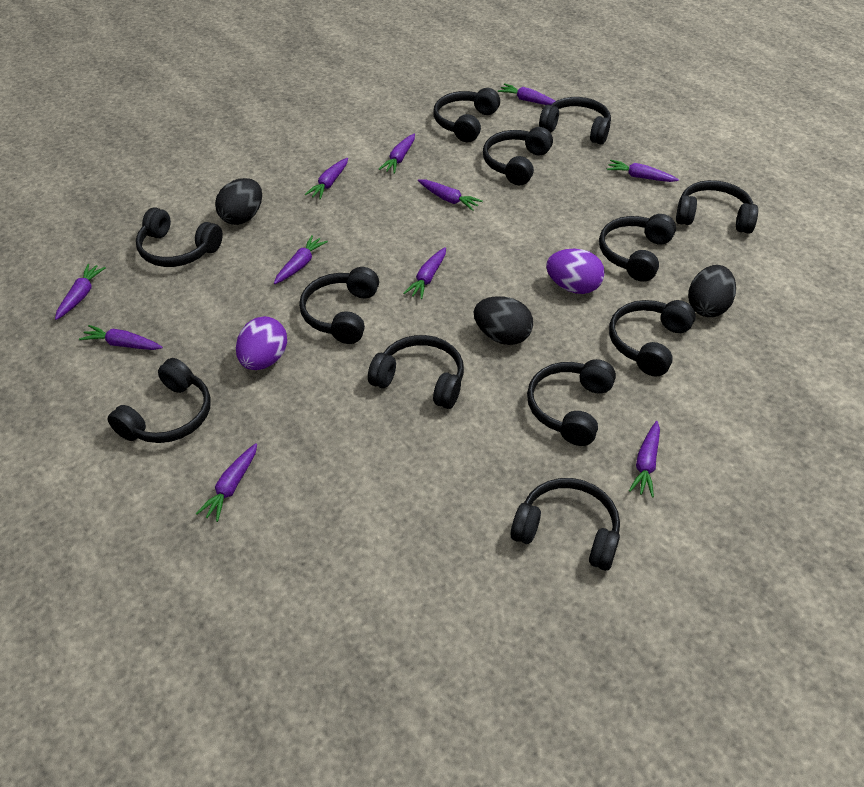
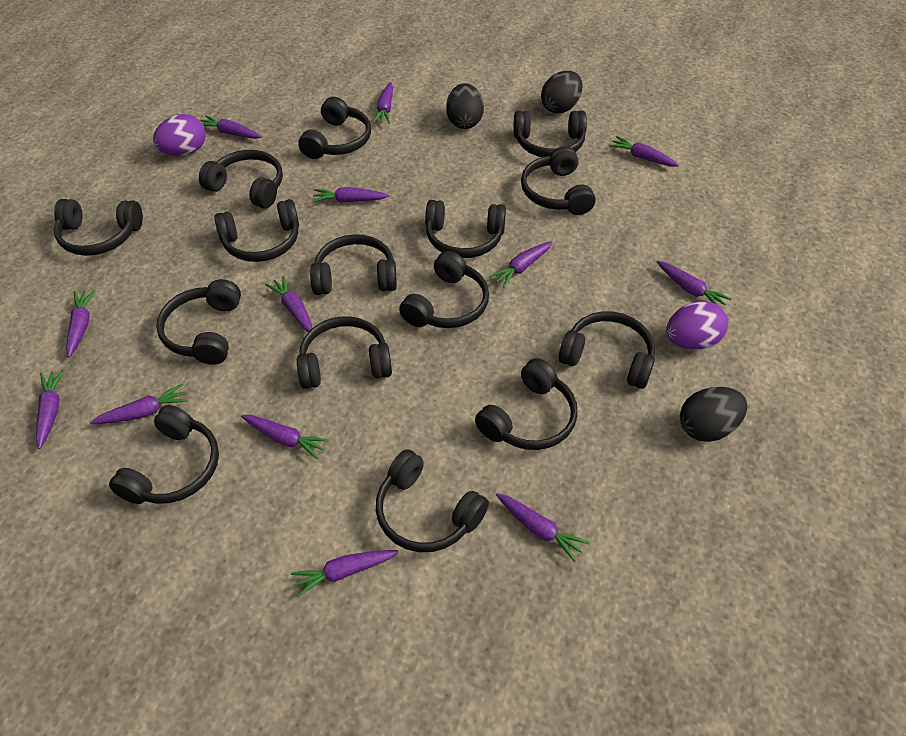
black headphones: 12 -> 15
purple carrot: 11 -> 13

